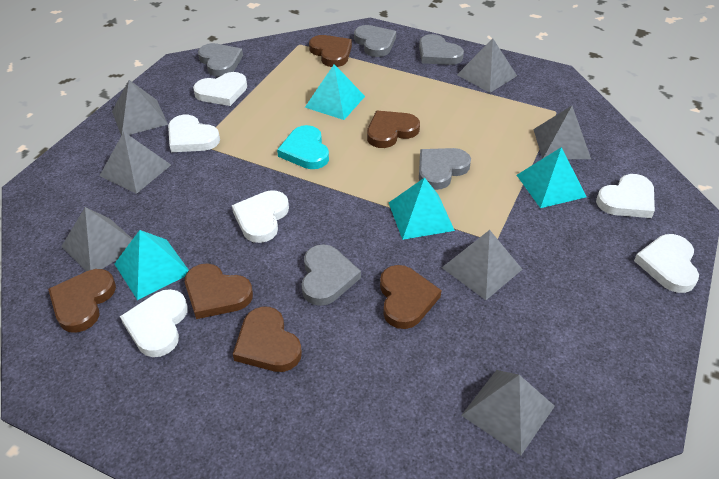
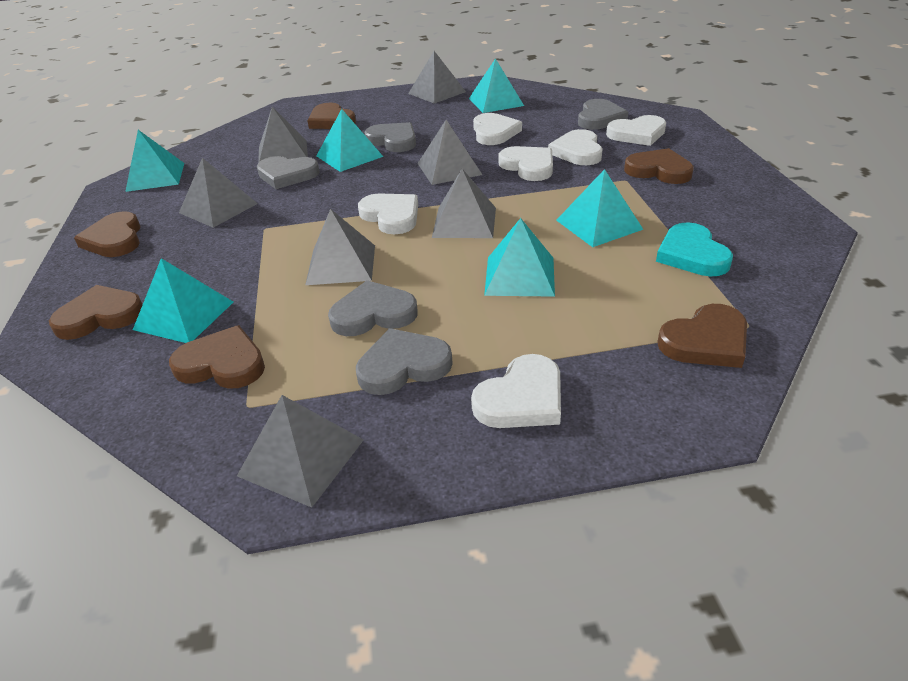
turquoise pyramid: 4 -> 6

